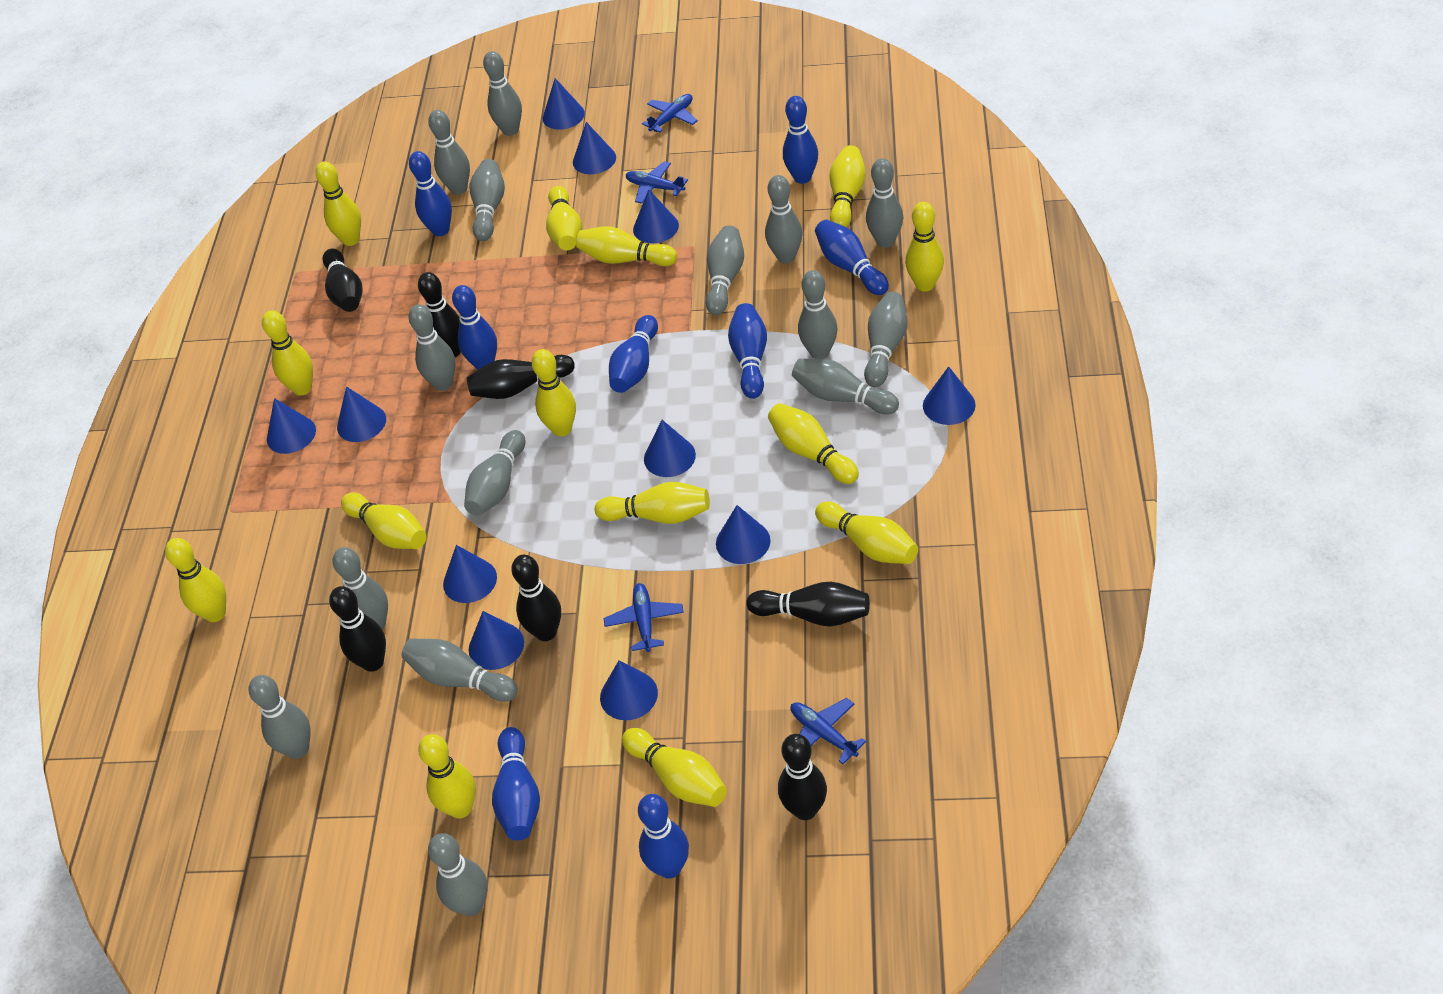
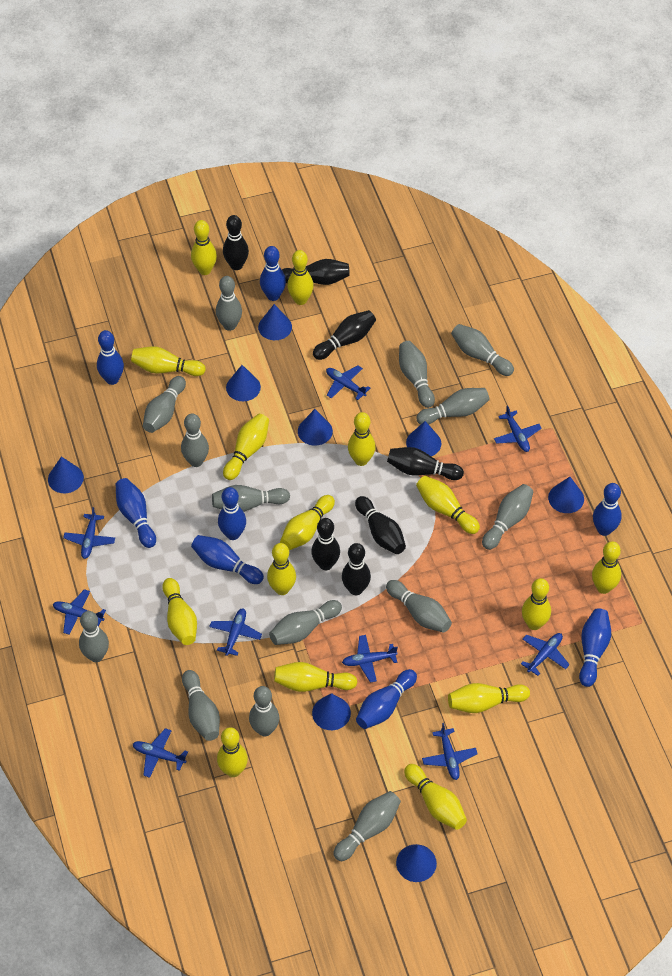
blue cone: 11 -> 8
blue plane: 4 -> 9
grey bowling pin: 15 -> 14
yellow bowling pin: 14 -> 15

